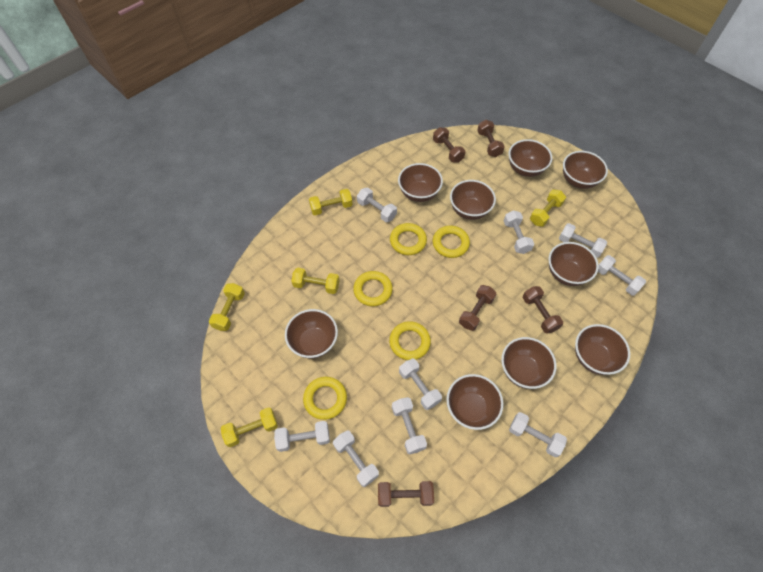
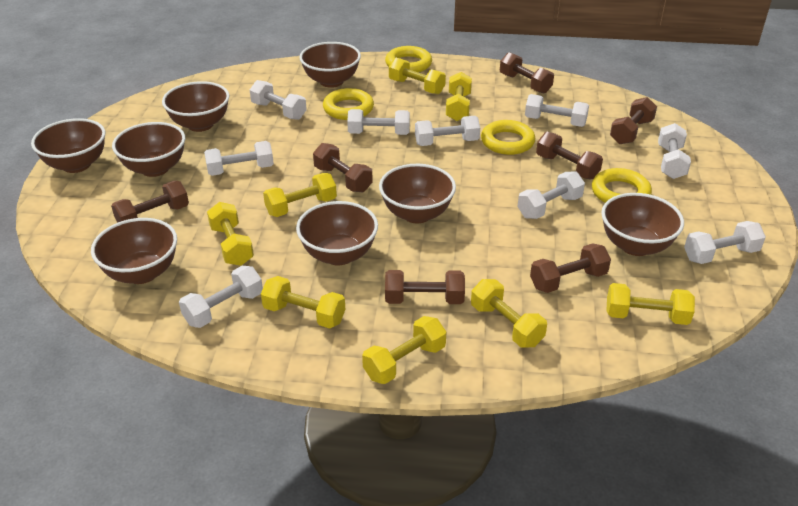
brown bowl: 9 -> 8
brown dumbbell: 5 -> 7
yellow dumbbell: 5 -> 8
yellow ring: 5 -> 4

